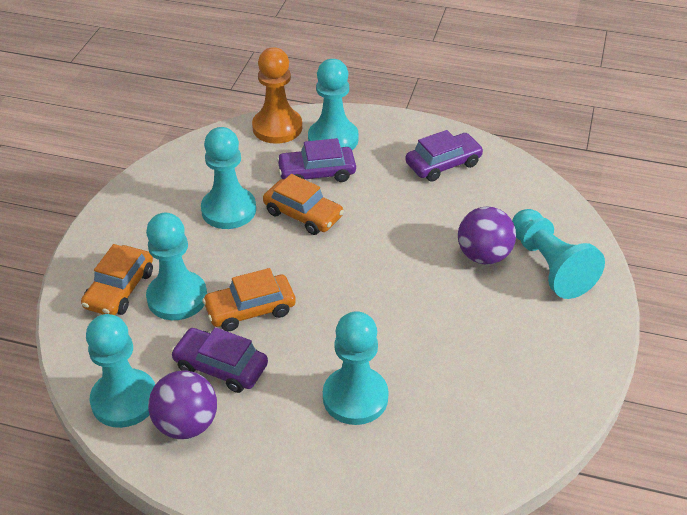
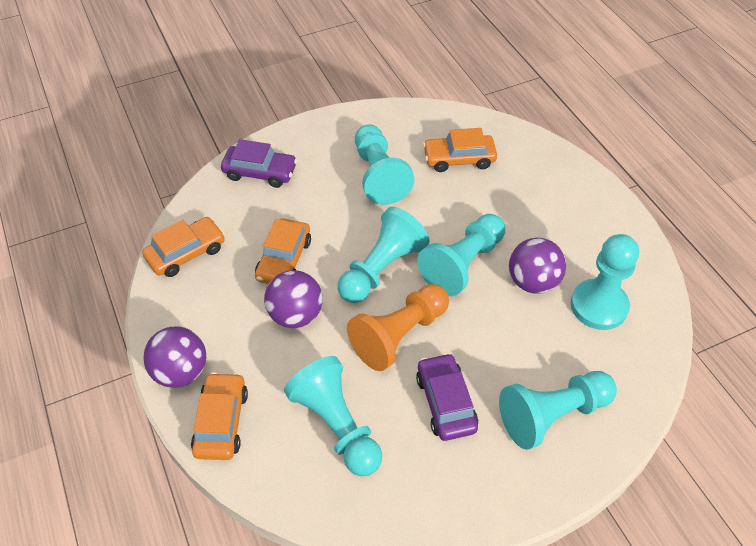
orange car: 3 -> 4
purple ball: 2 -> 3
purple car: 3 -> 2

